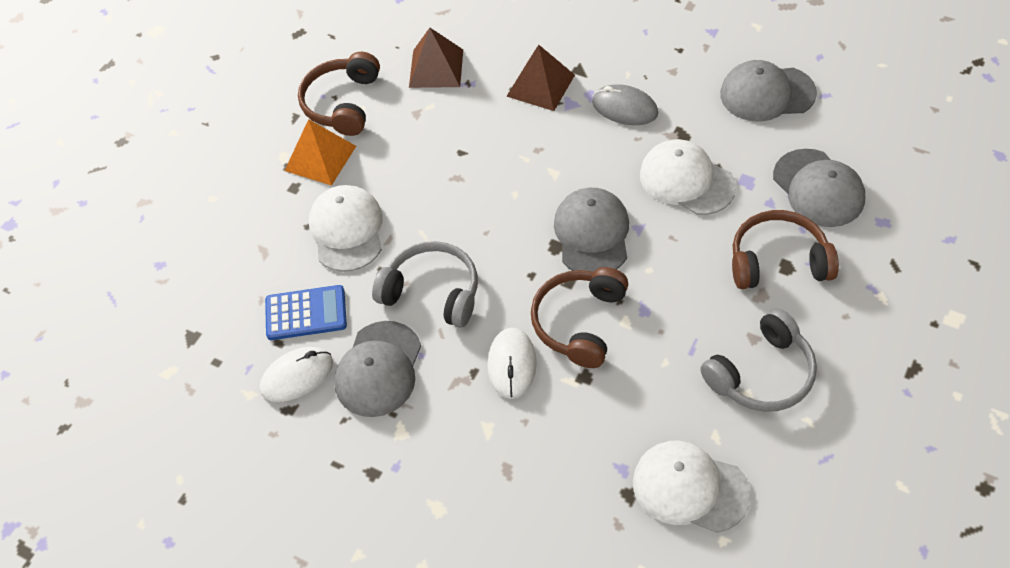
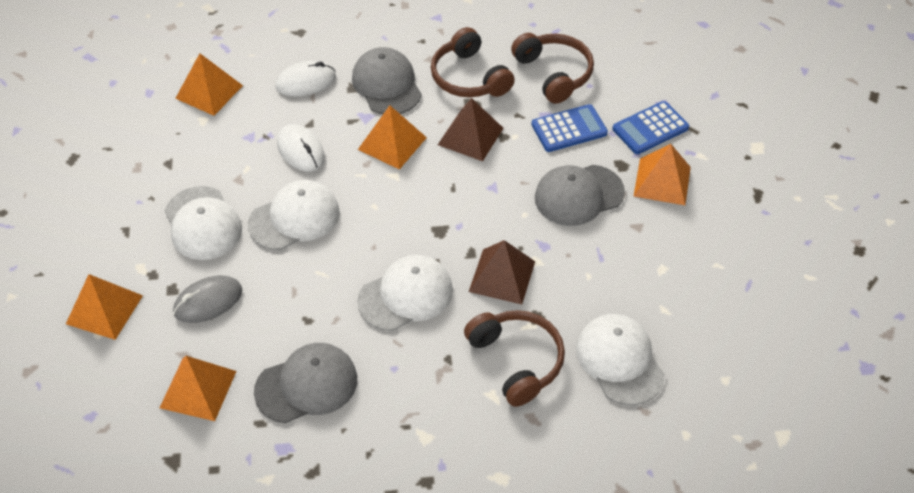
blue calculator: 1 -> 2
grey cap: 4 -> 3
grey headphones: 2 -> 0
orange pyramid: 1 -> 5
white cap: 3 -> 4

